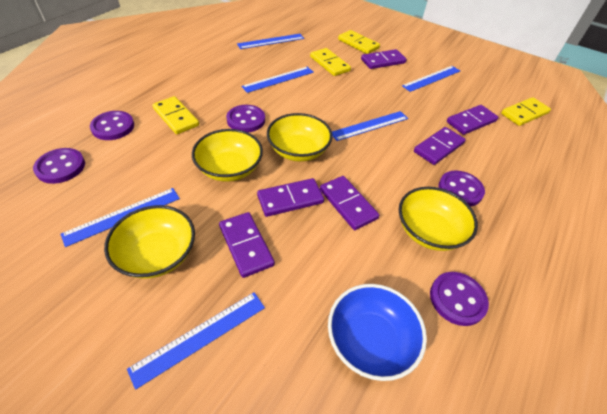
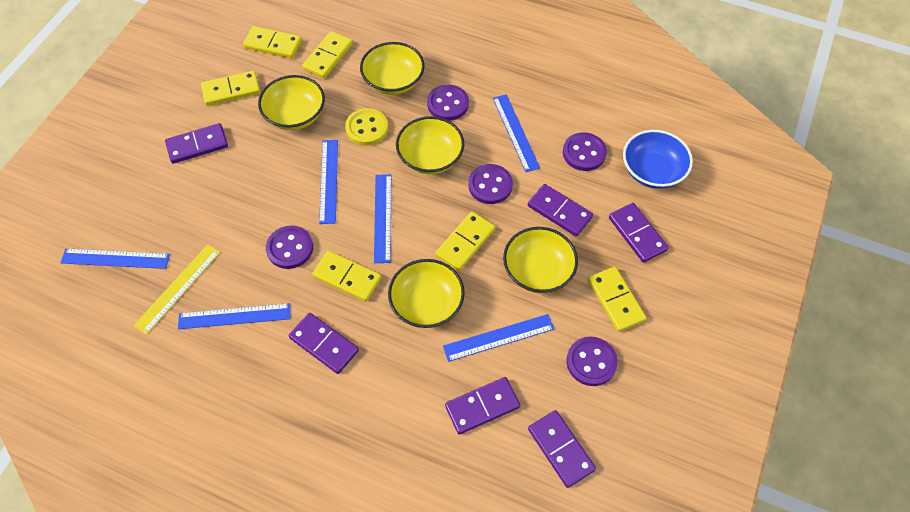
yellow bowl: 4 -> 5
yellow button: 0 -> 1
yellow domino: 4 -> 6
yellow ruler: 0 -> 1

